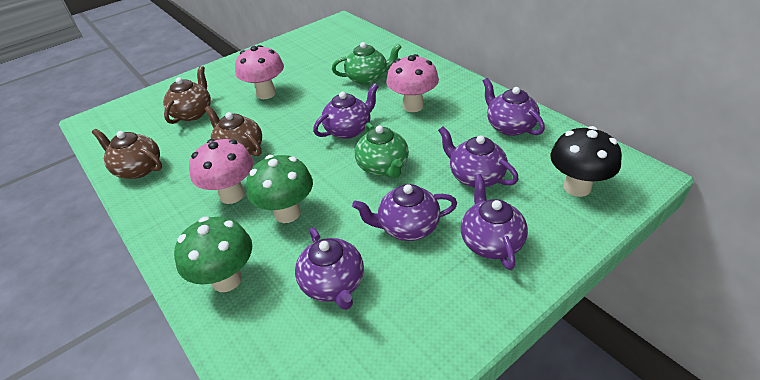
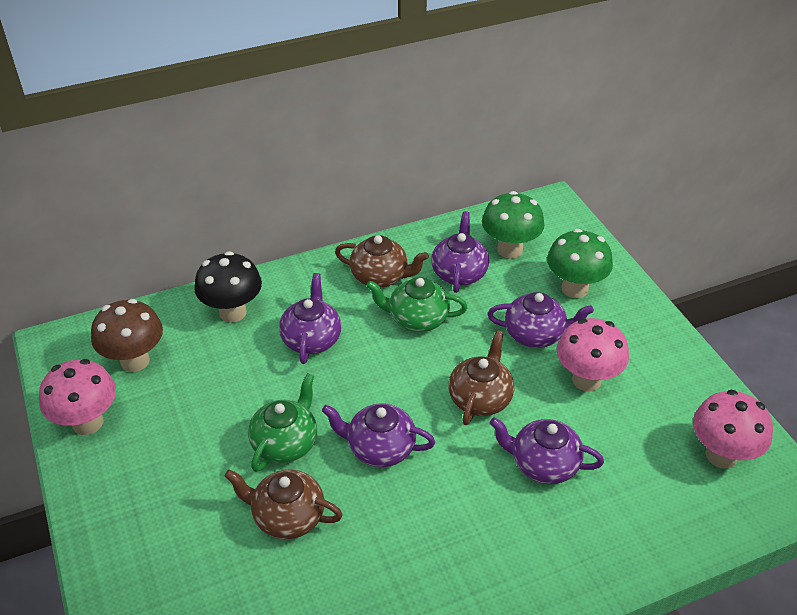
brown mushroom: 0 -> 1
purple teapot: 6 -> 5

